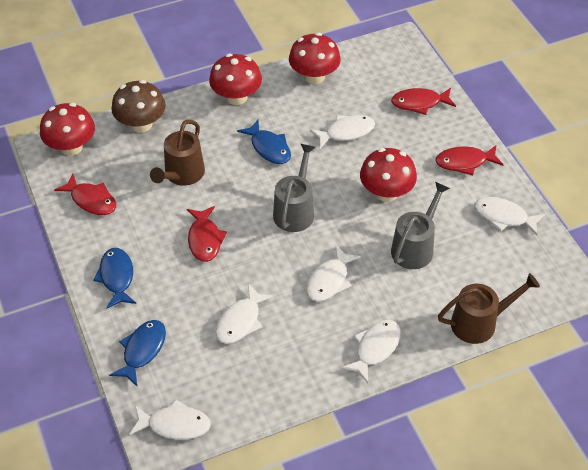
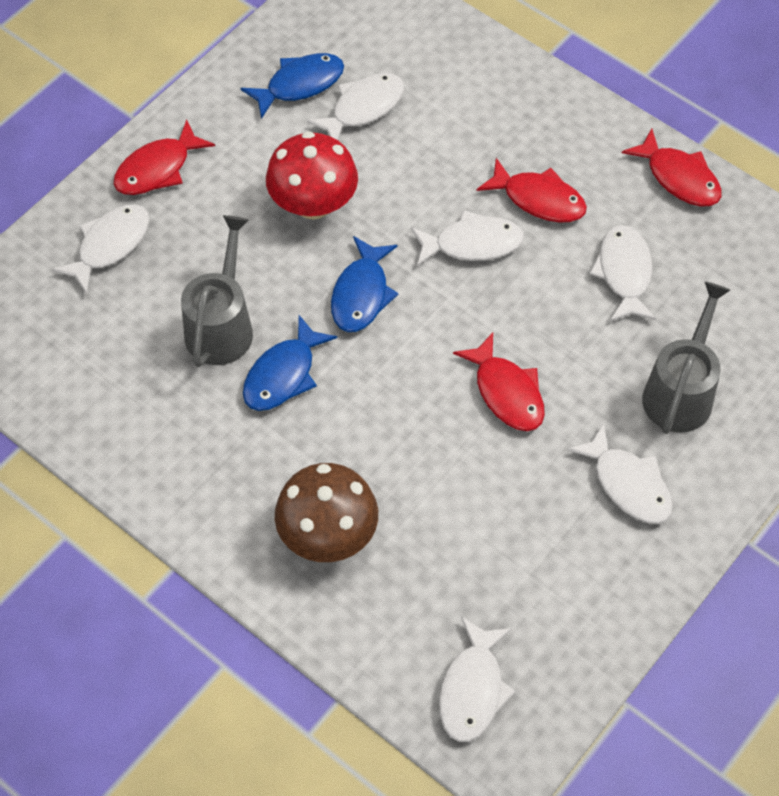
brown watering can: 2 -> 0
red mushroom: 4 -> 1

